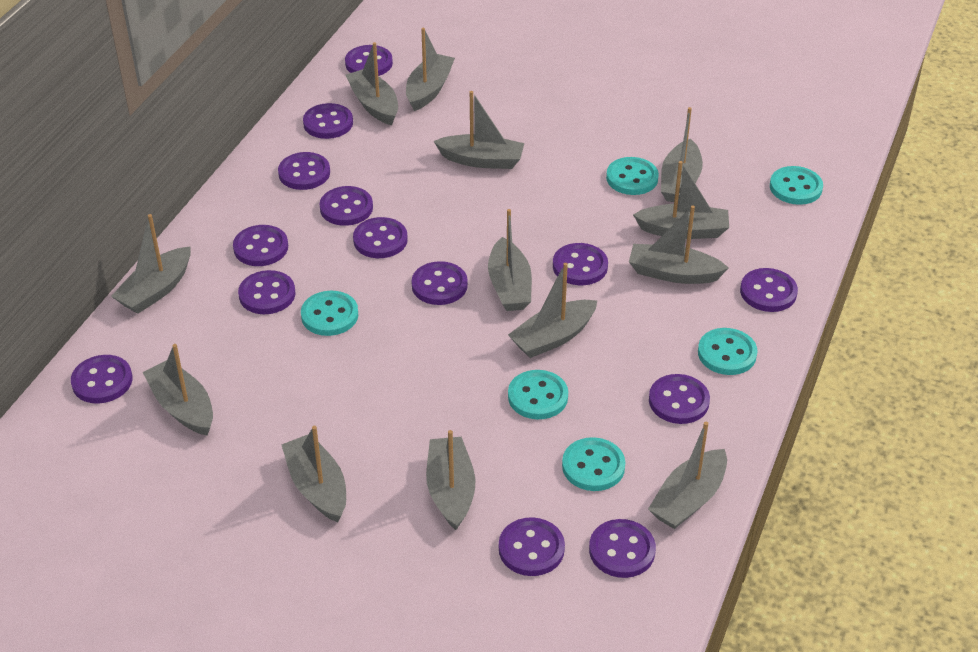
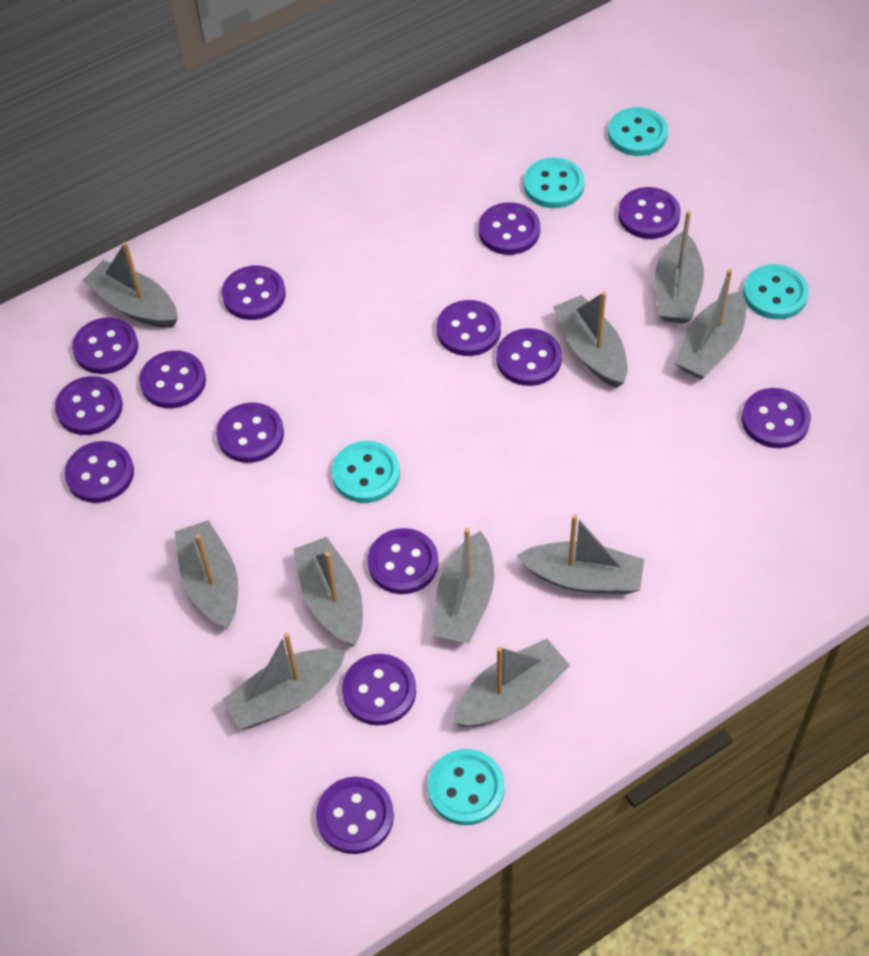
grey boat: 13 -> 10
turquoise button: 6 -> 5

